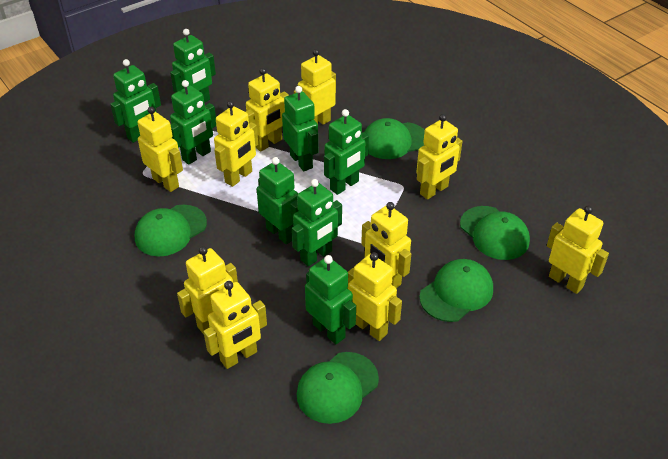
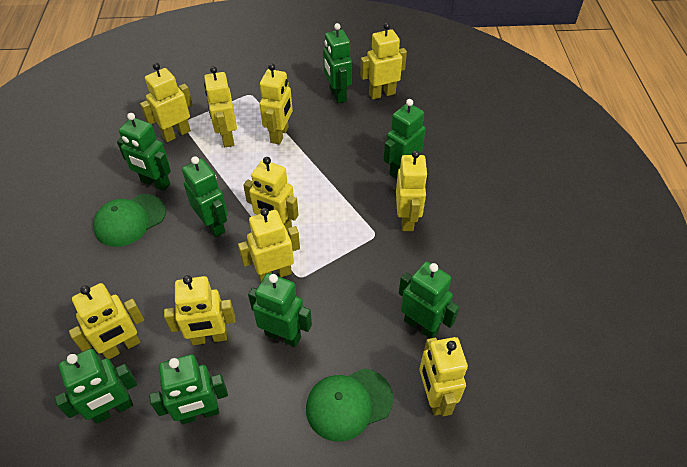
green cap: 5 -> 2

